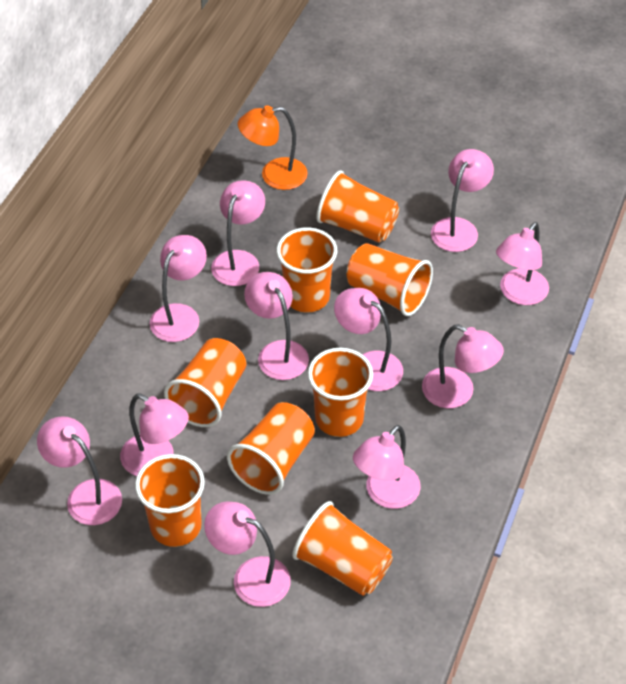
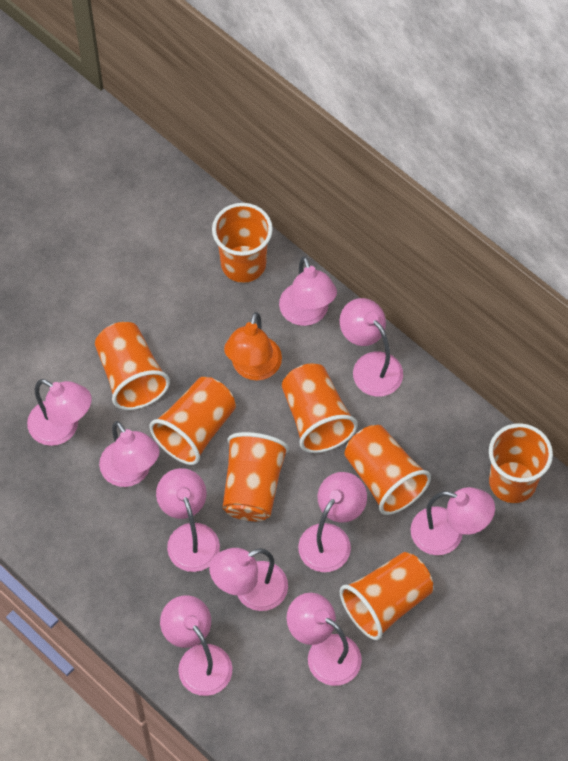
pink lamp: 11 -> 10

